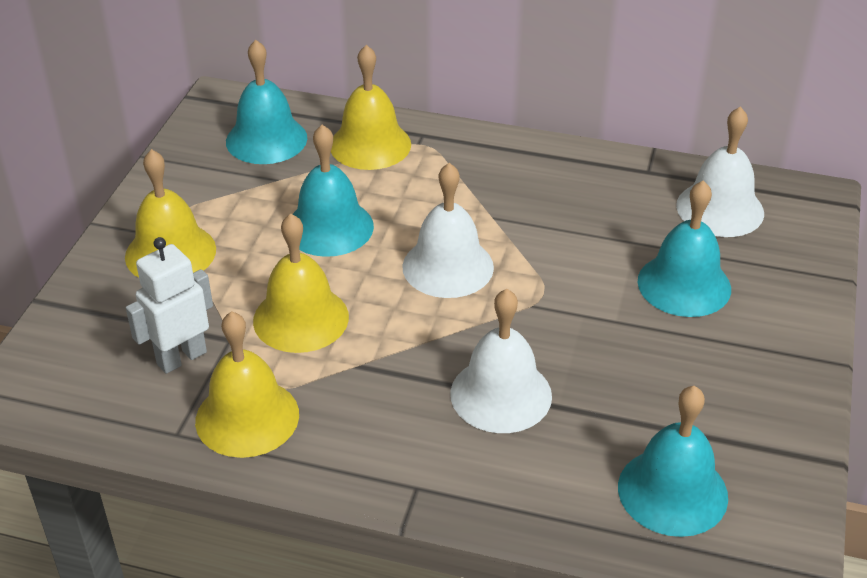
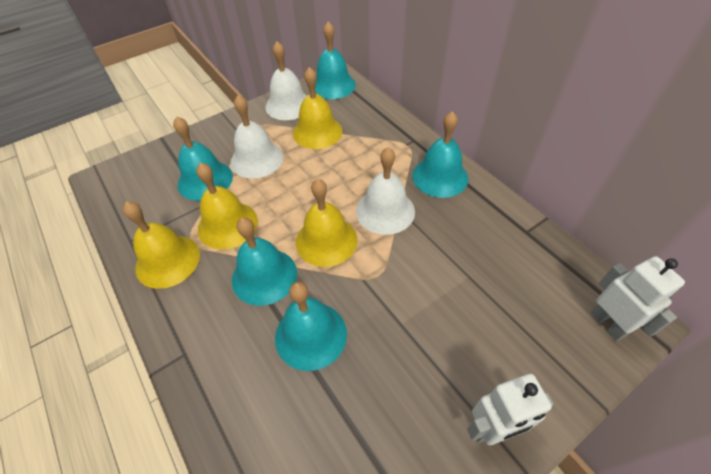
turquoise bell: 4 -> 5
white robot: 1 -> 2

